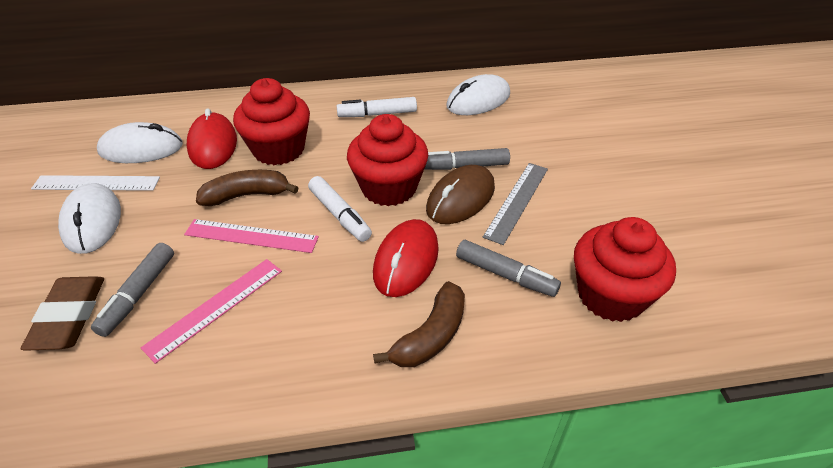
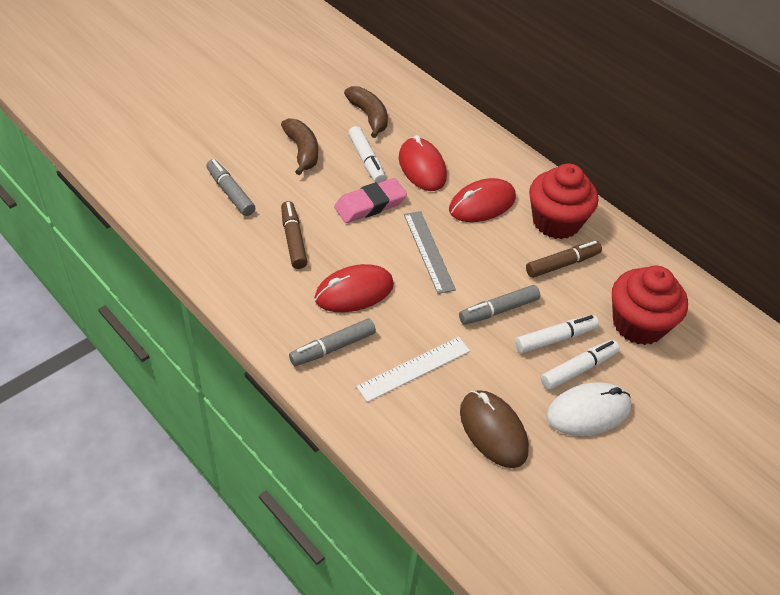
brown eraser: 1 -> 0
brown marker: 0 -> 2
pink eraser: 0 -> 1
pink ruler: 2 -> 0
red cupcake: 3 -> 2
red mouse: 2 -> 3
white marker: 2 -> 3
white mouse: 3 -> 1

